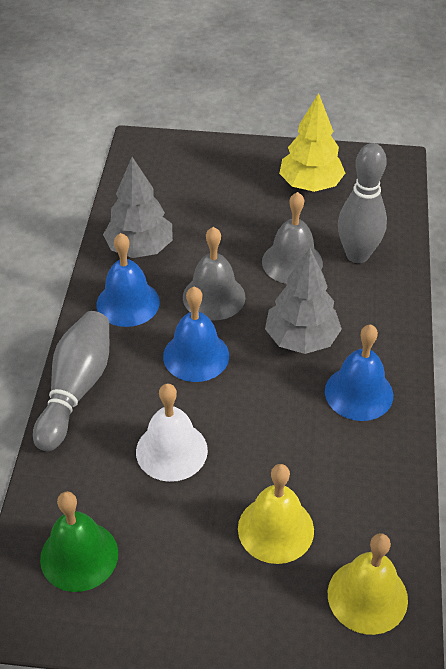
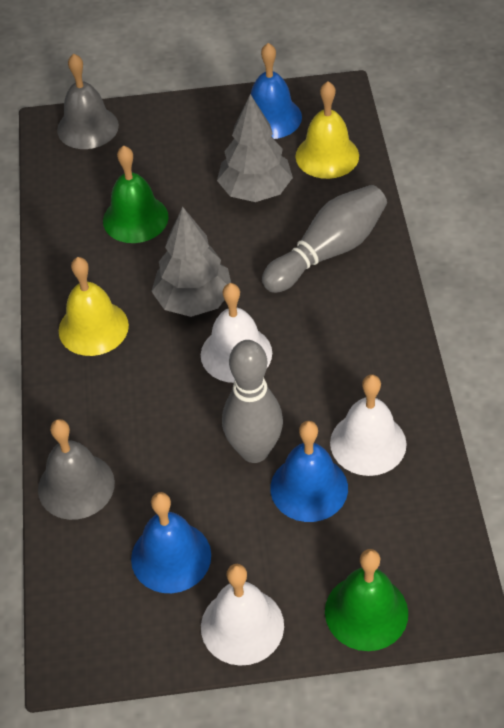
green bell: 1 -> 2
white bell: 1 -> 3
yellow tree: 1 -> 0

